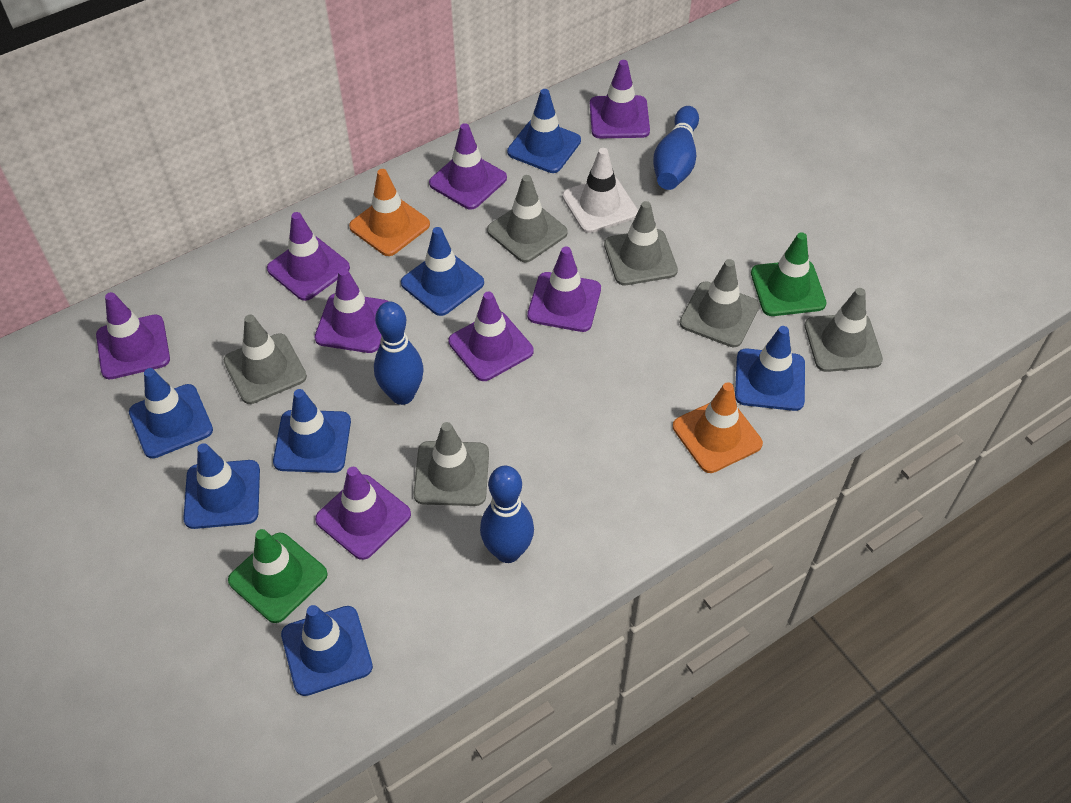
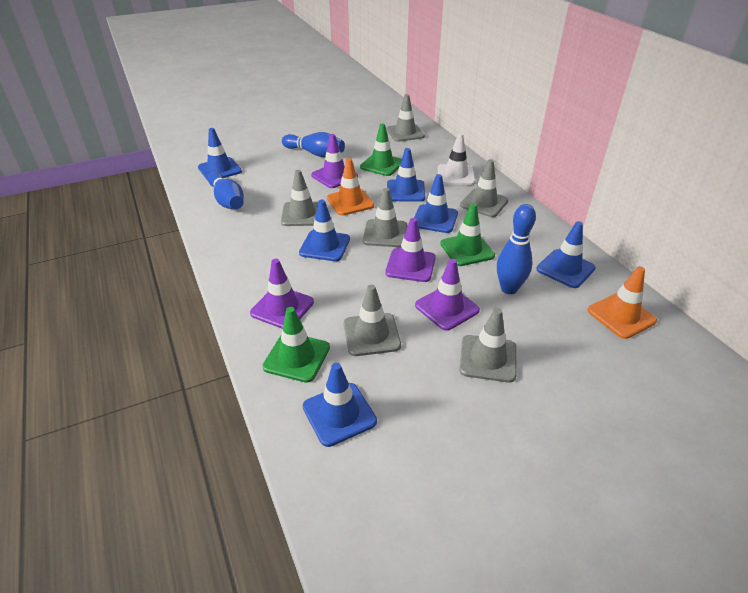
blue traffic cone: 7 -> 6
green traffic cone: 2 -> 3
purple traffic cone: 8 -> 4

